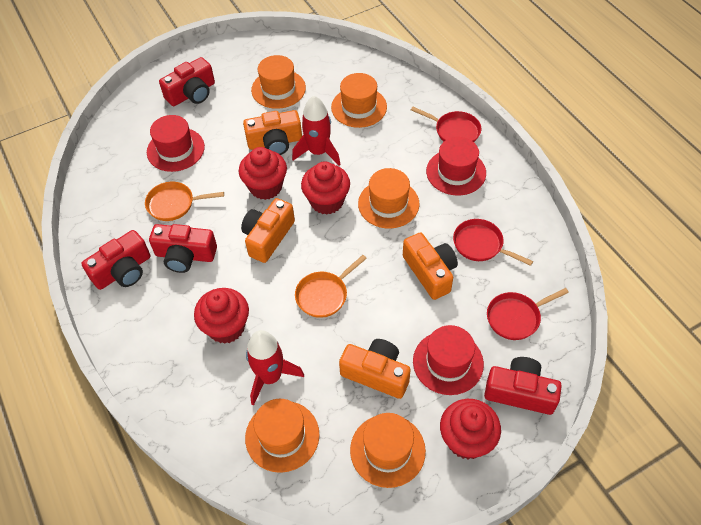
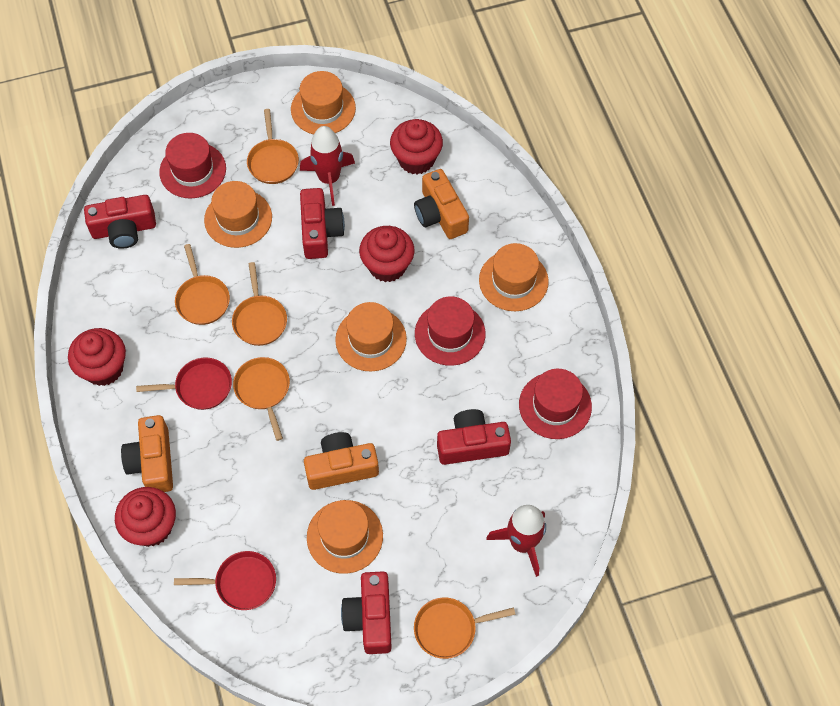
orange camera: 4 -> 3
orange pan: 2 -> 5
red pan: 3 -> 2

